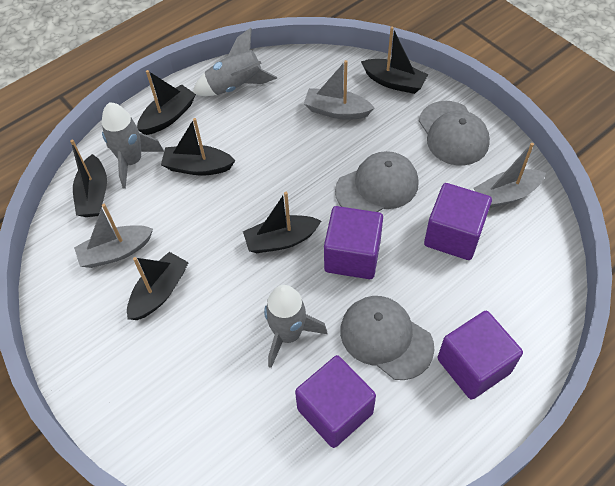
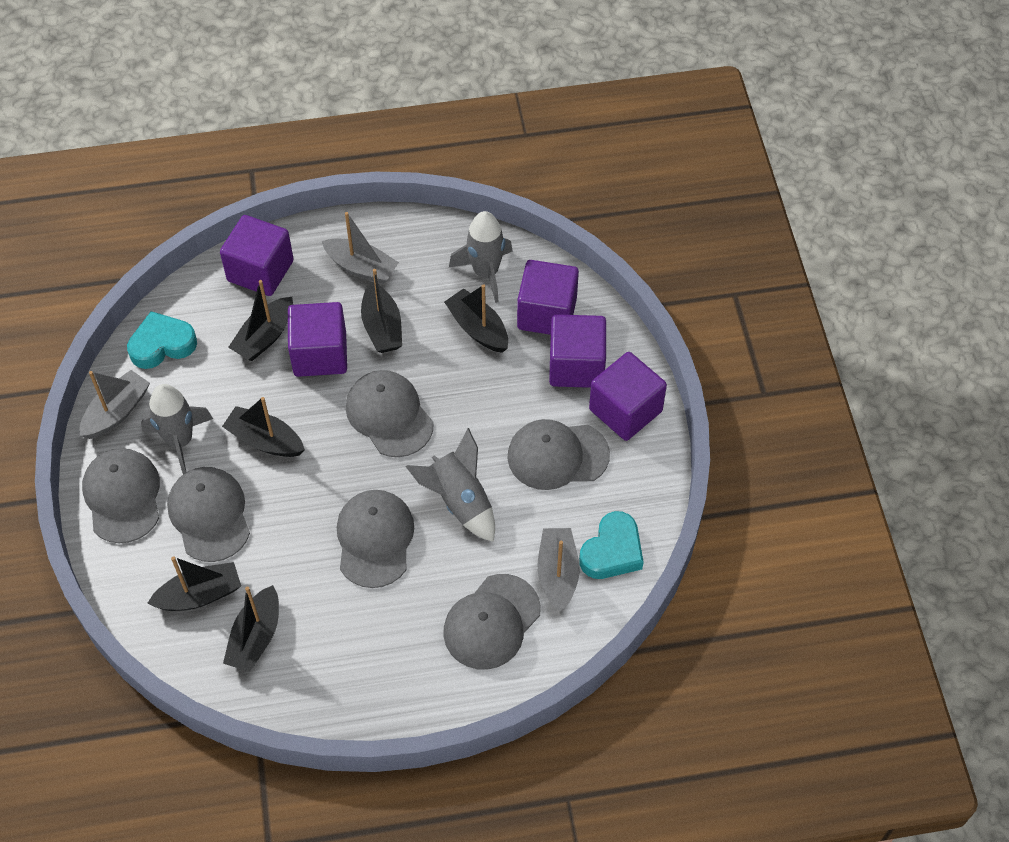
grey cap: 3 -> 6
purple cube: 4 -> 5
turquoise heart: 0 -> 2

